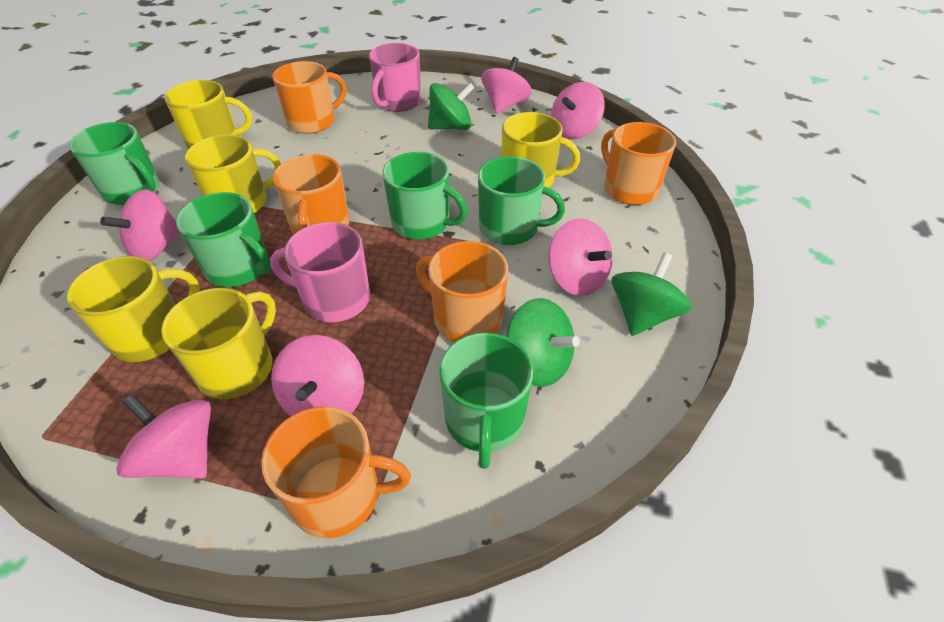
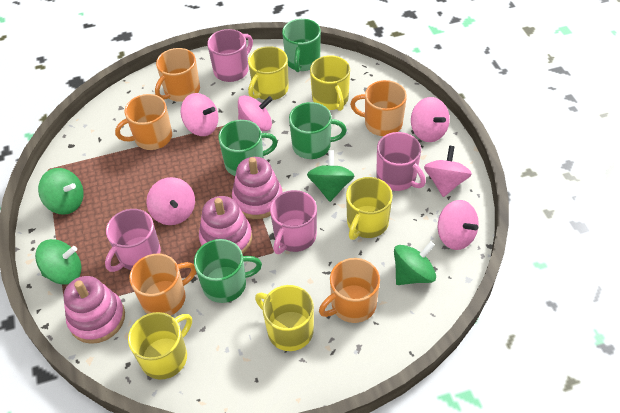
green mug: 5 -> 4
green spinning top: 3 -> 4
pink mug: 2 -> 4
pink stacking toy: 0 -> 3

